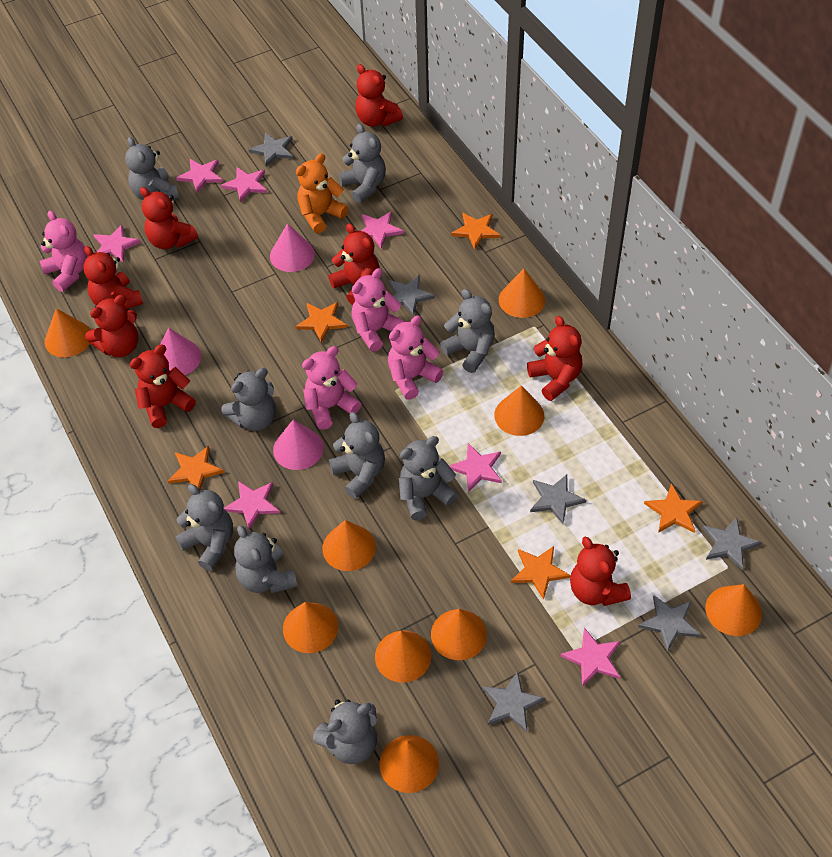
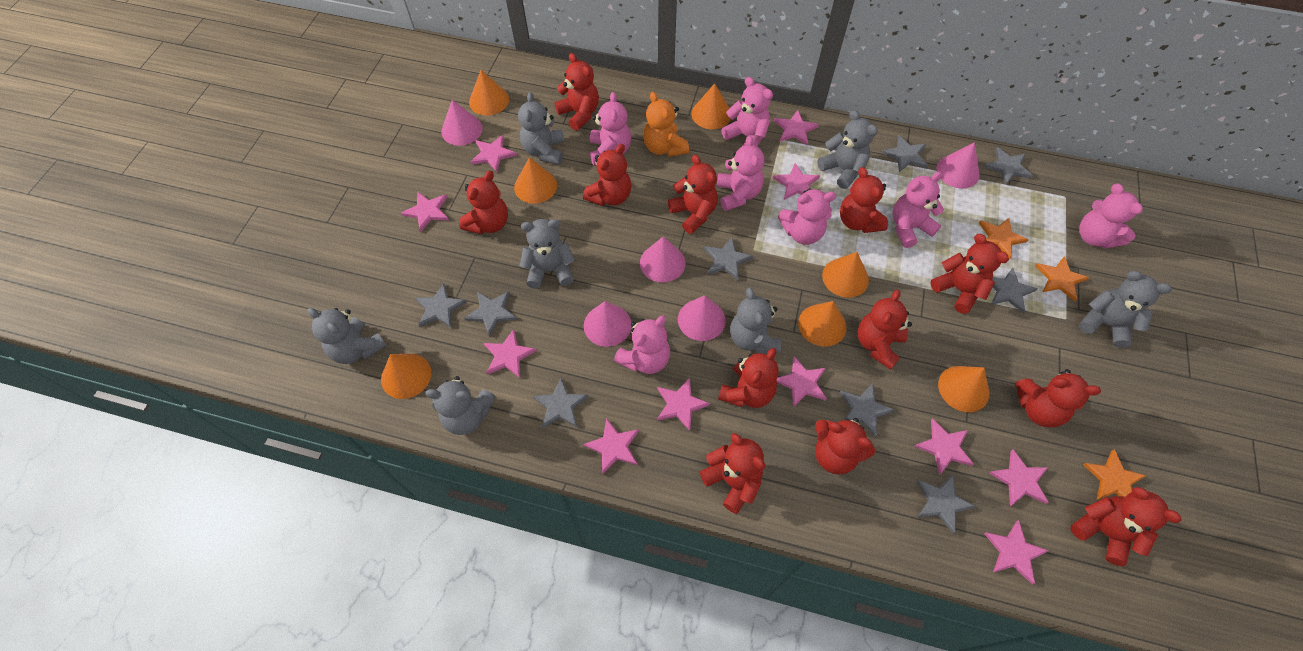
grey star: 6 -> 9
grey teddy bear: 9 -> 7
orange cone: 9 -> 7
orange star: 5 -> 3
pink cone: 3 -> 5
pink star: 7 -> 11
pink teddy bear: 4 -> 7
red teddy bear: 8 -> 12

